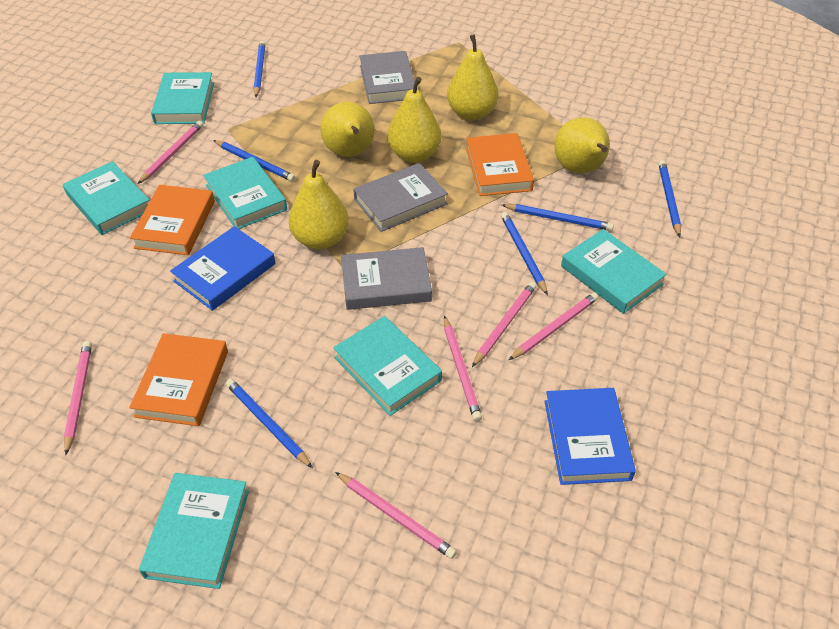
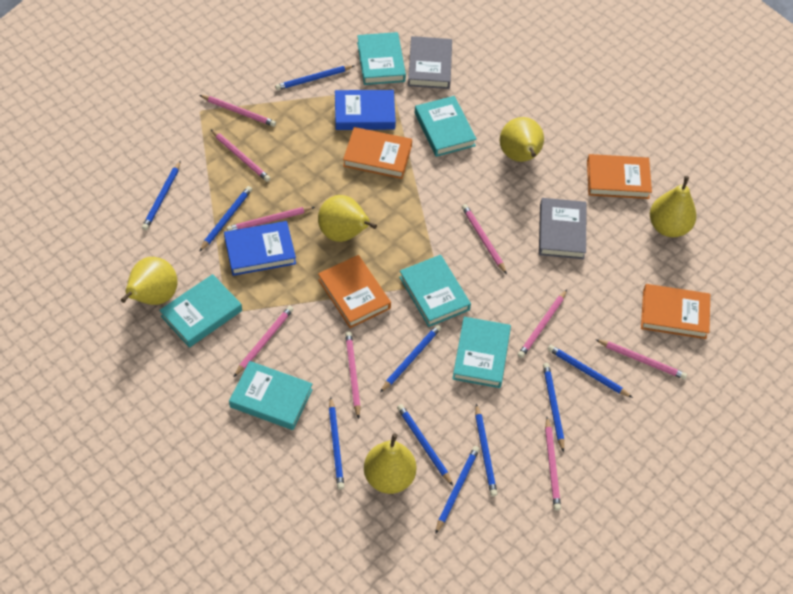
blue pencil: 6 -> 10
grey book: 3 -> 2
orange book: 3 -> 4
pink pencil: 6 -> 9

